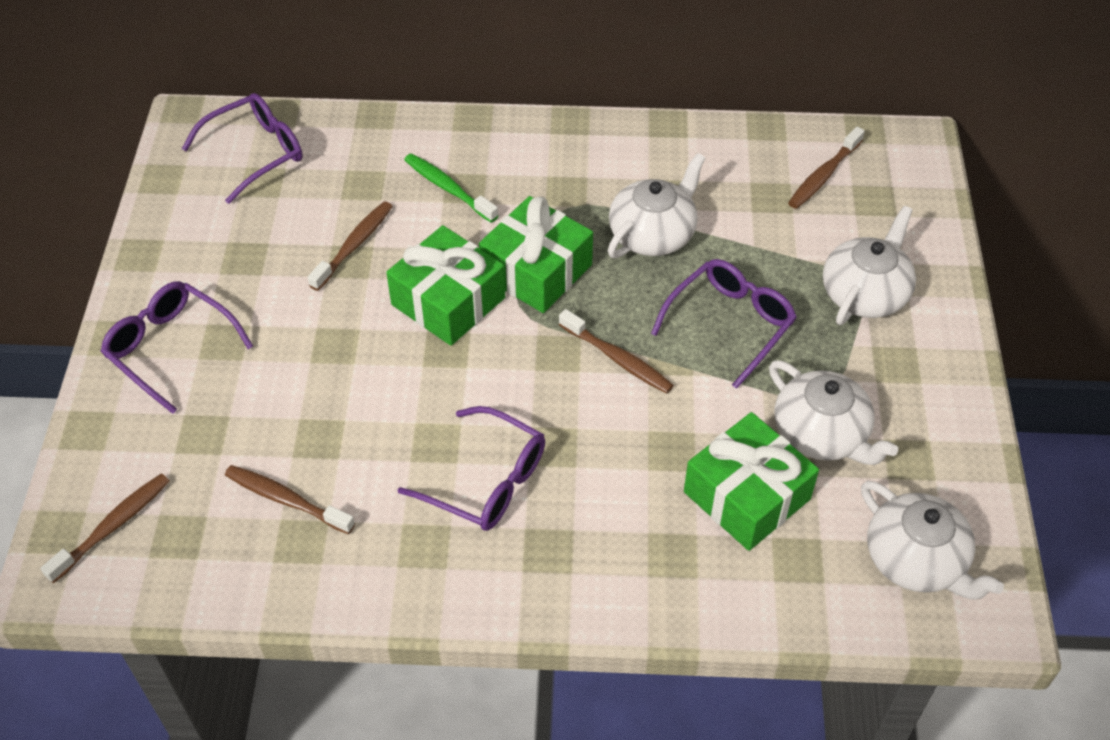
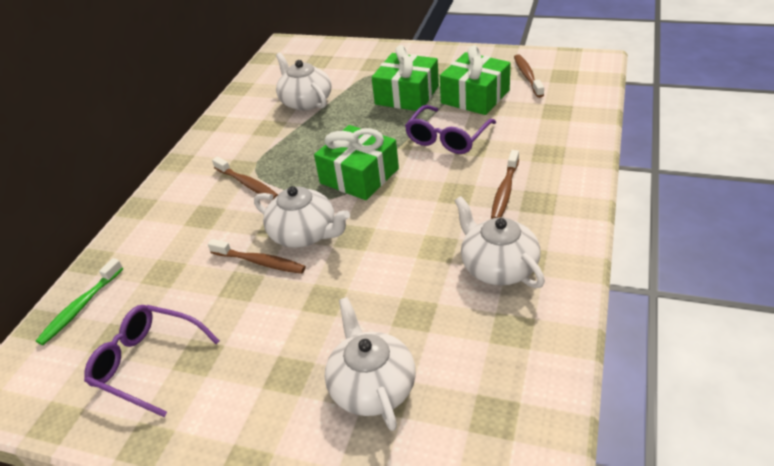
brown toothbrush: 5 -> 4
purple glasses: 4 -> 2

